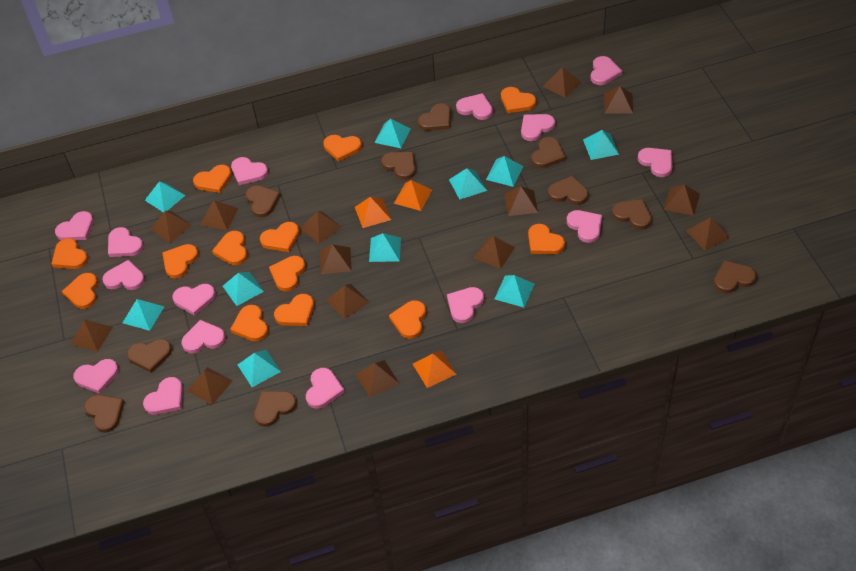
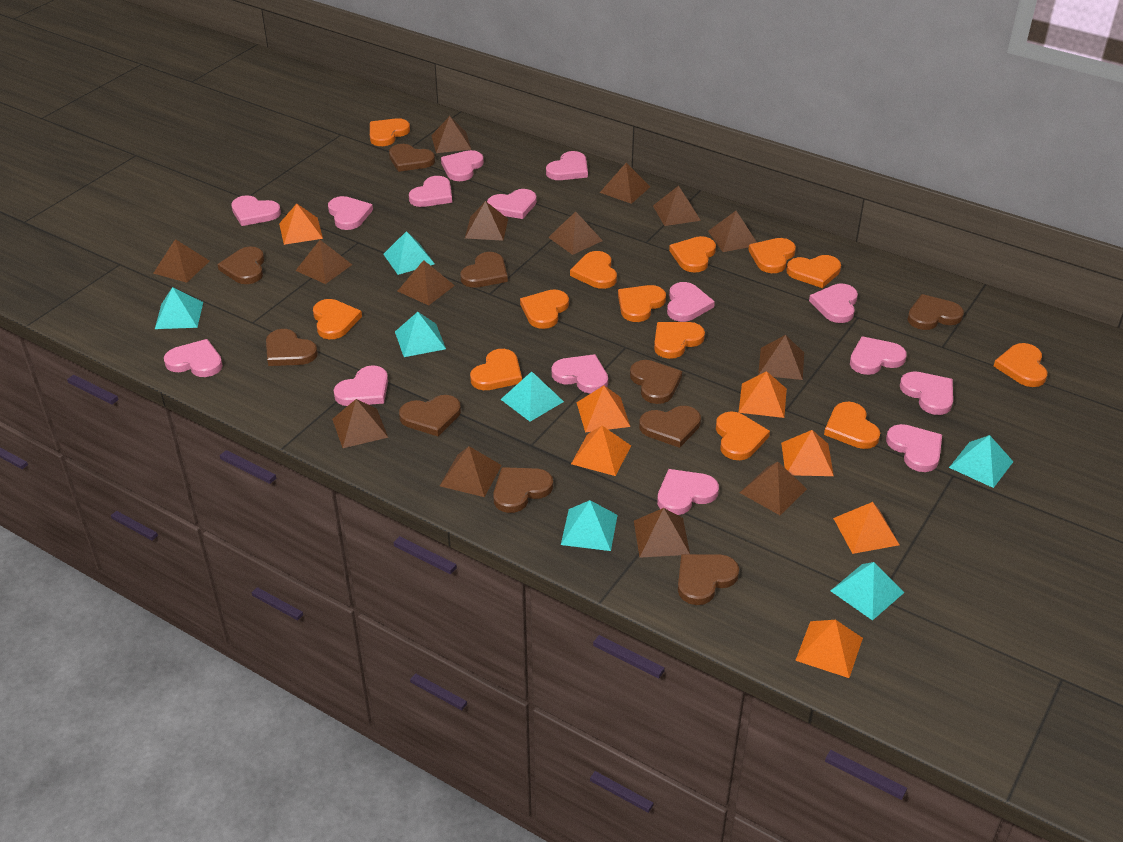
orange pyramid: 3 -> 7
turquoise pyramid: 10 -> 7

